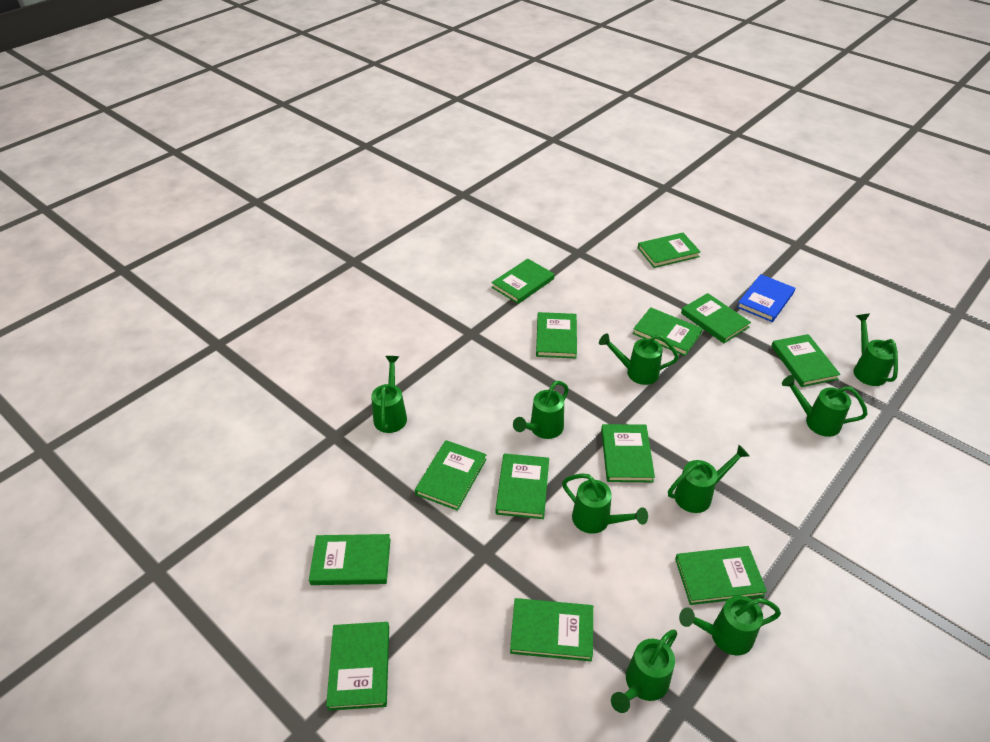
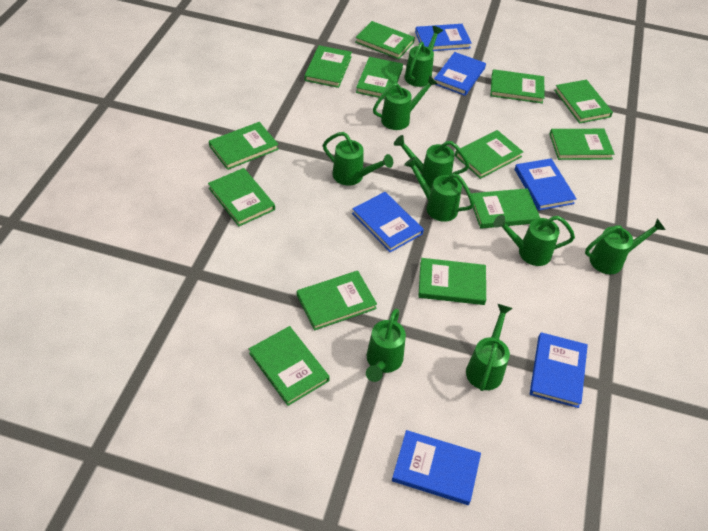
blue book: 1 -> 6

